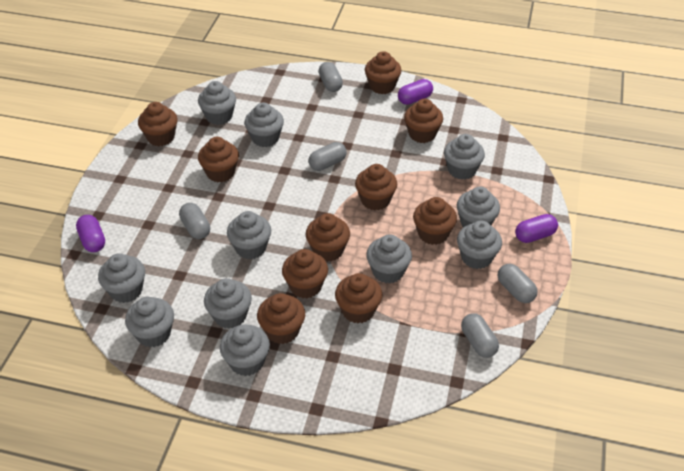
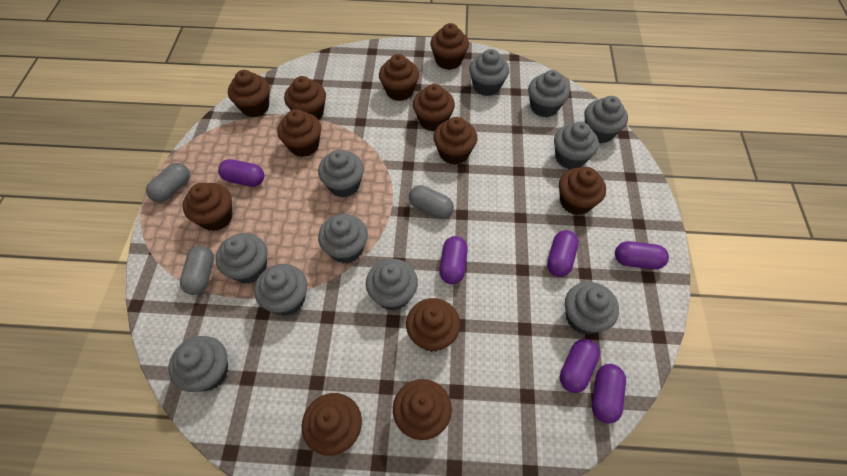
brown cupcake: 10 -> 12
grey capsule: 5 -> 3
purple capsule: 3 -> 6

